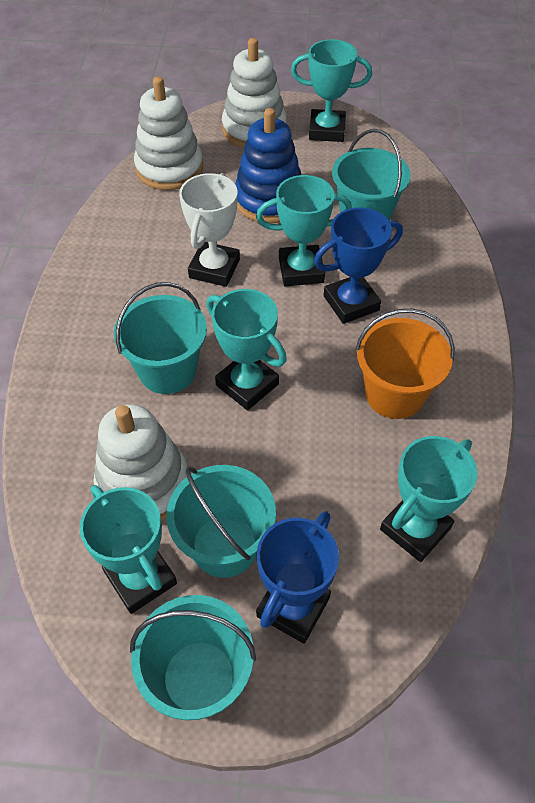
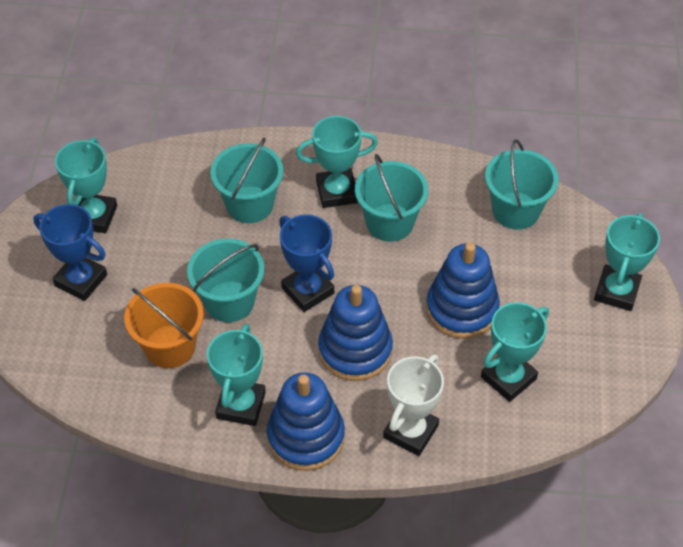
blue stacking toy: 1 -> 3
white stacking toy: 3 -> 0

